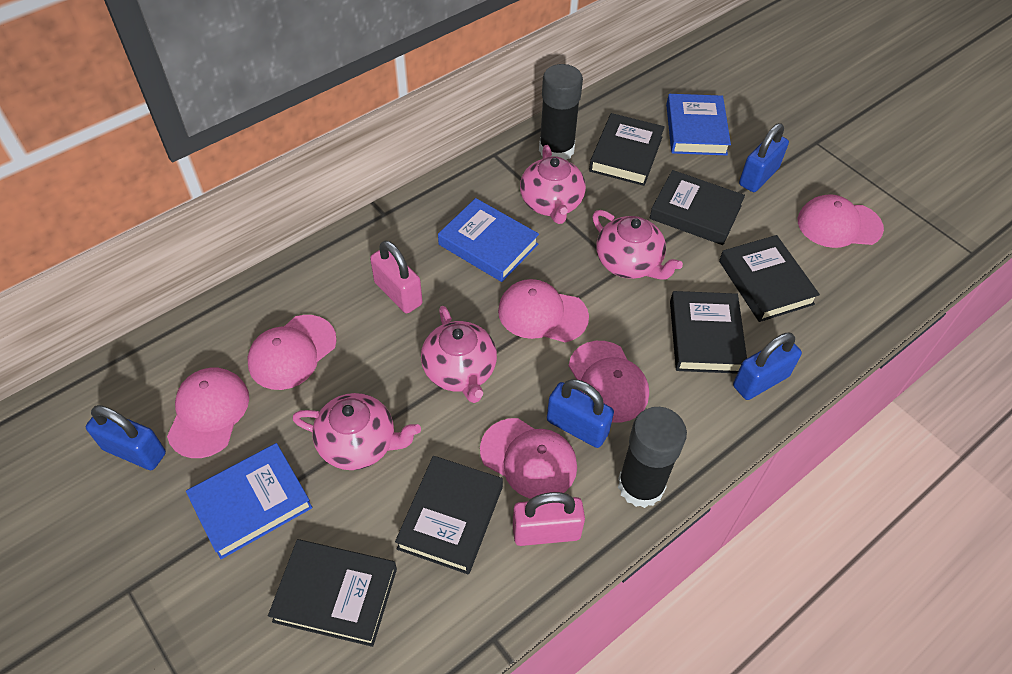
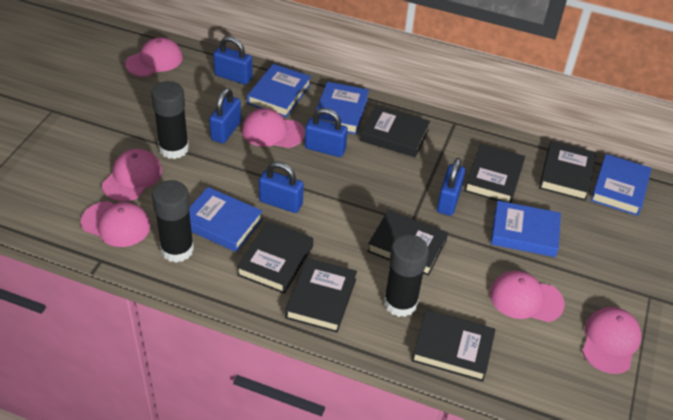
black book: 6 -> 7
black glue stick: 2 -> 3
blue book: 3 -> 5
blue padlock: 4 -> 5
pink padlock: 2 -> 0
pink teapot: 4 -> 0

